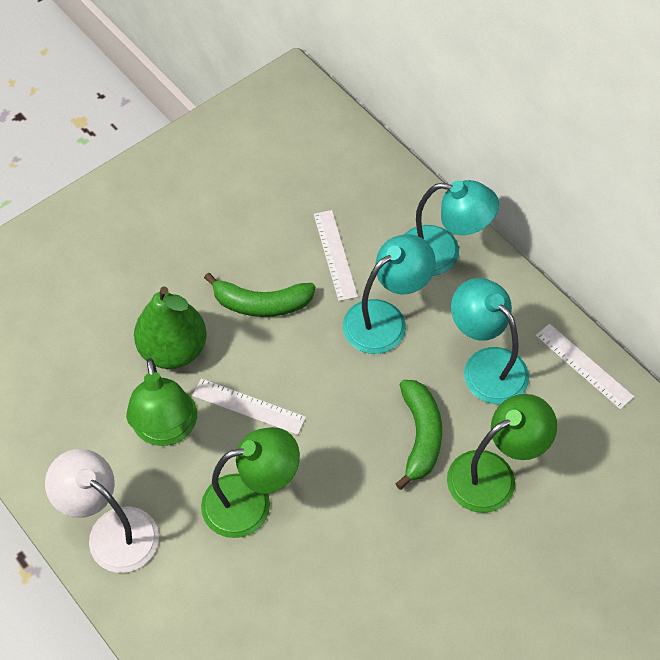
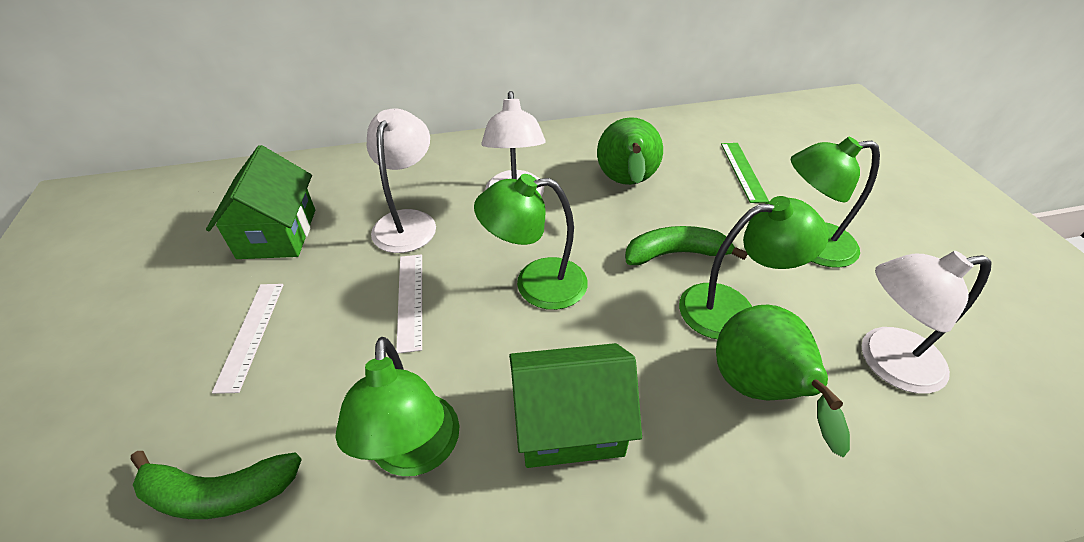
green house: 0 -> 2
green lamp: 3 -> 4
green pear: 1 -> 2
green ruler: 0 -> 1
turquoise lamp: 3 -> 0
white lamp: 1 -> 3
white ruler: 3 -> 2

